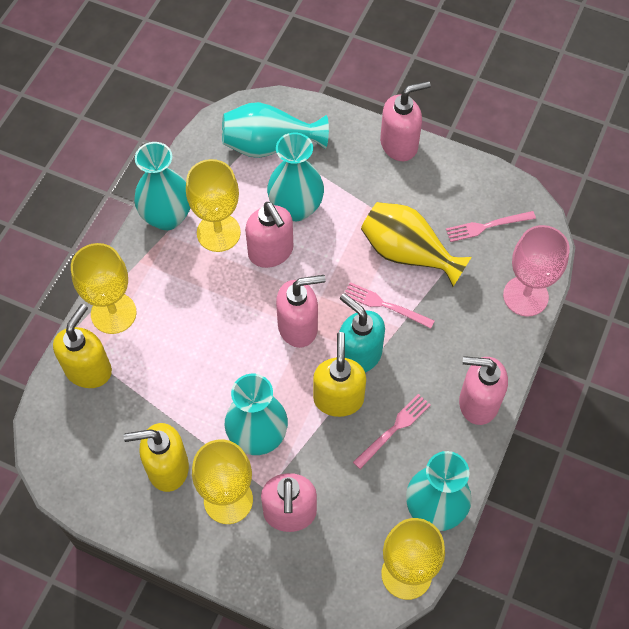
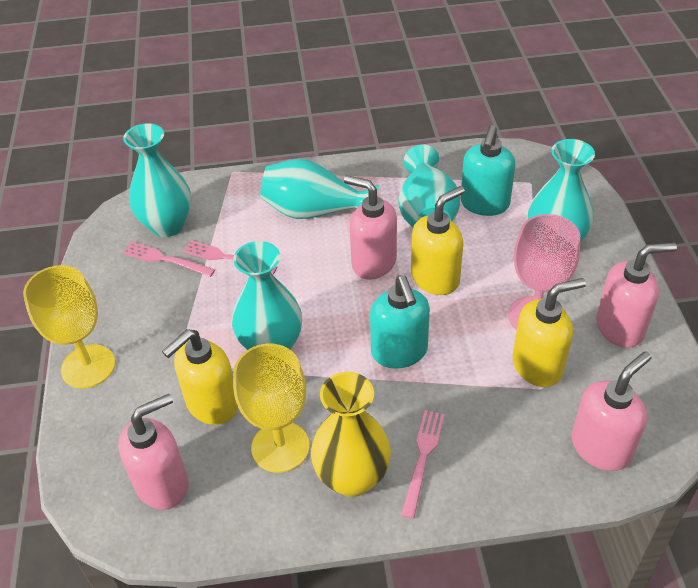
pink soap dispenser: 5 -> 4
turquoise soap dispenser: 1 -> 2
yellow goblet: 4 -> 2

